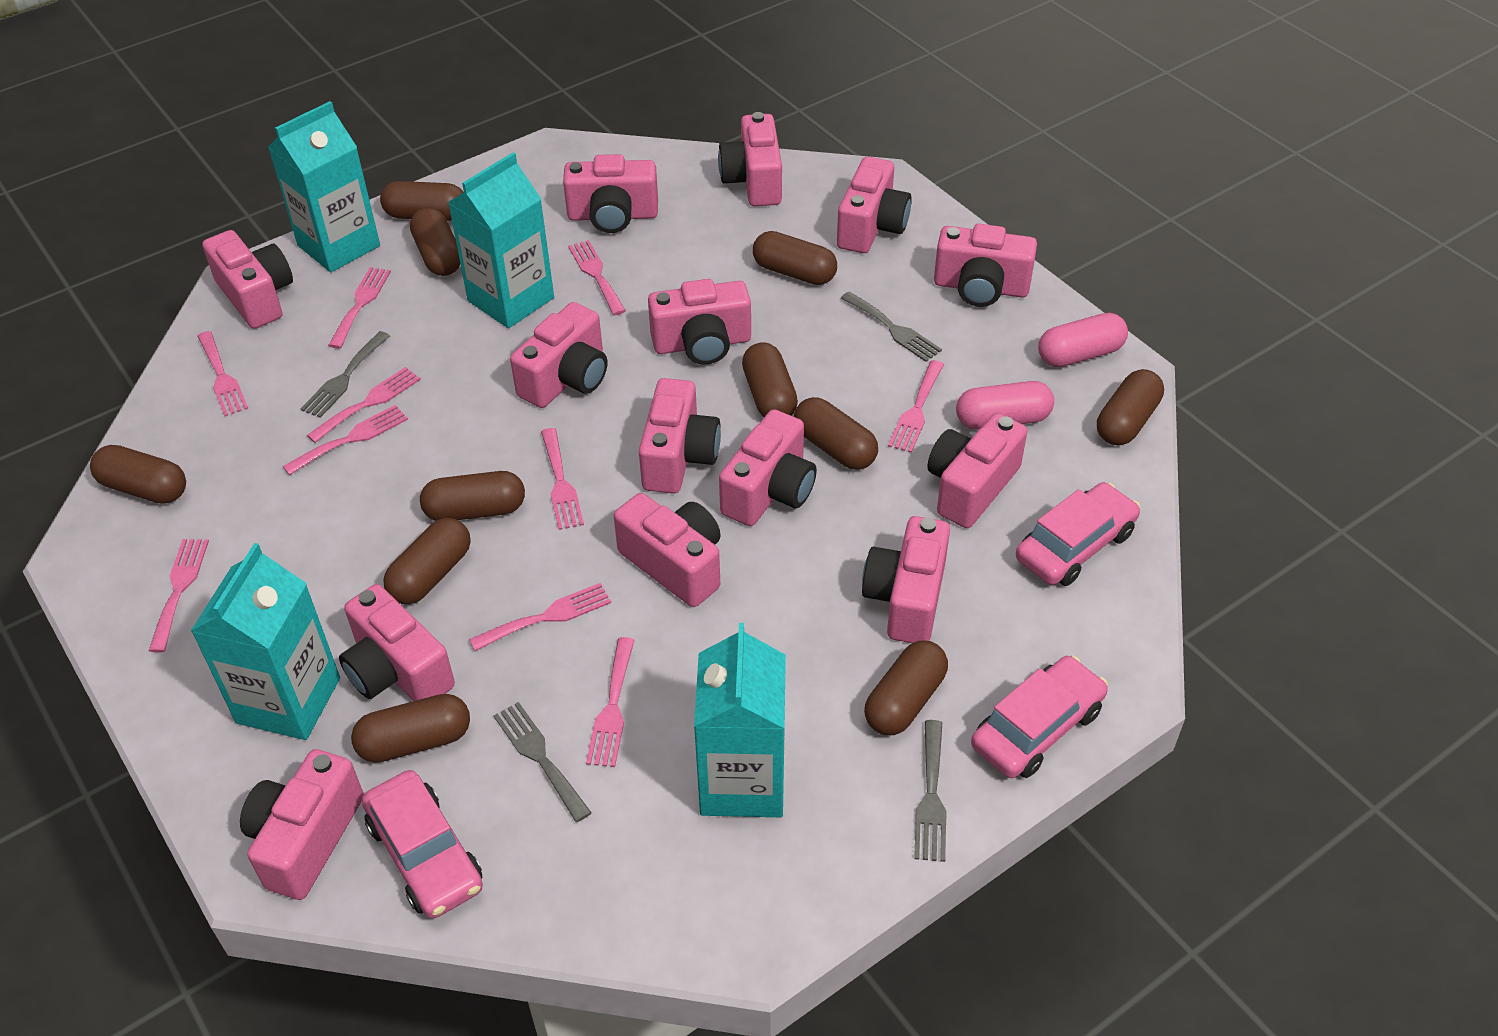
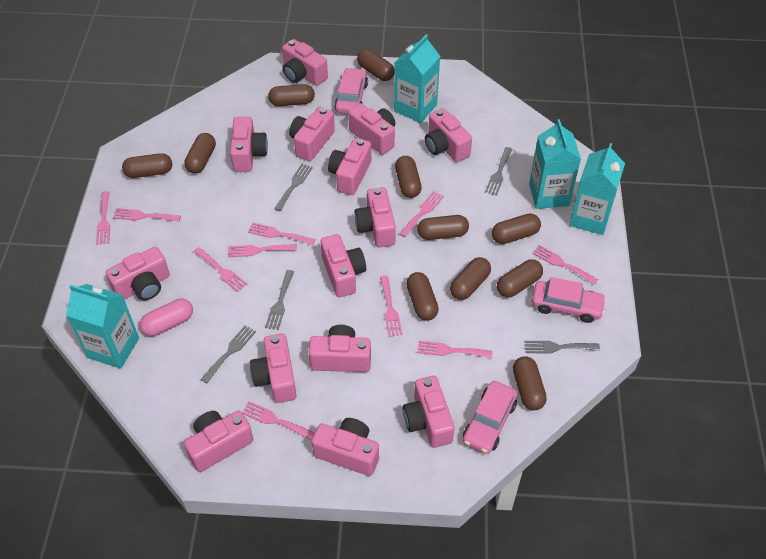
grey fork: 4 -> 5
pink capsule: 2 -> 1

